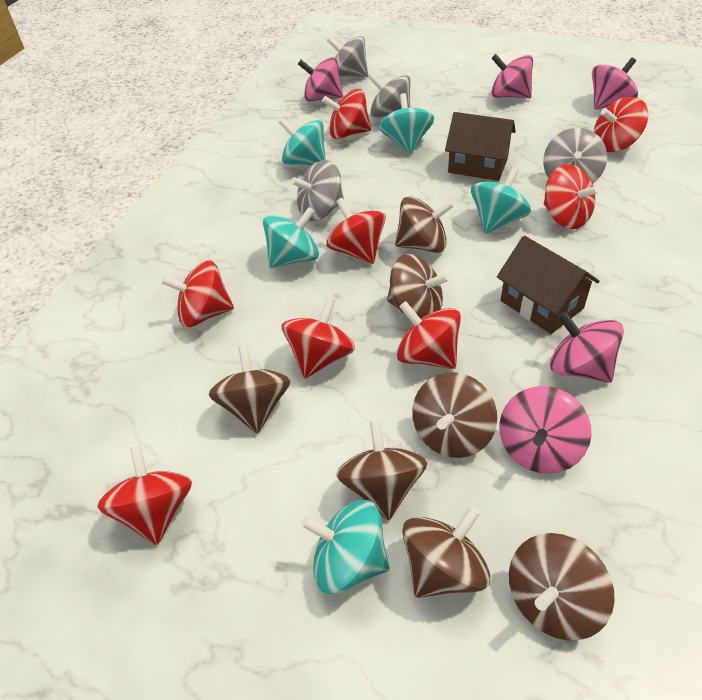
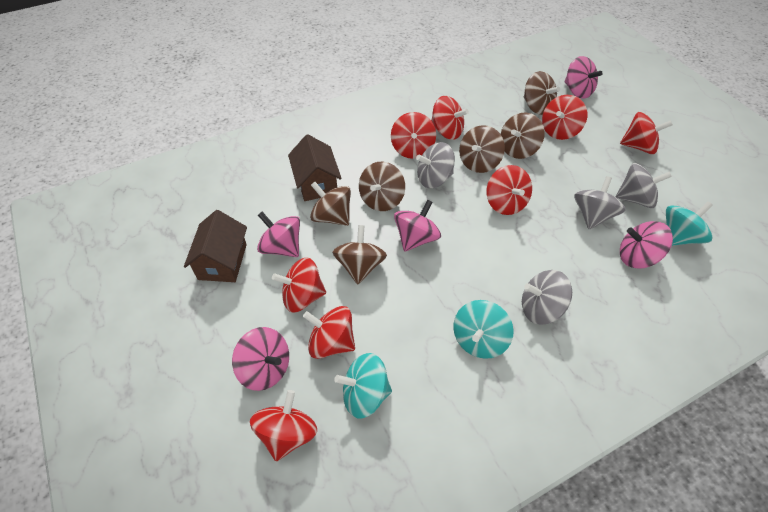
brown spinning top: 7 -> 6
turquoise spinning top: 5 -> 3

